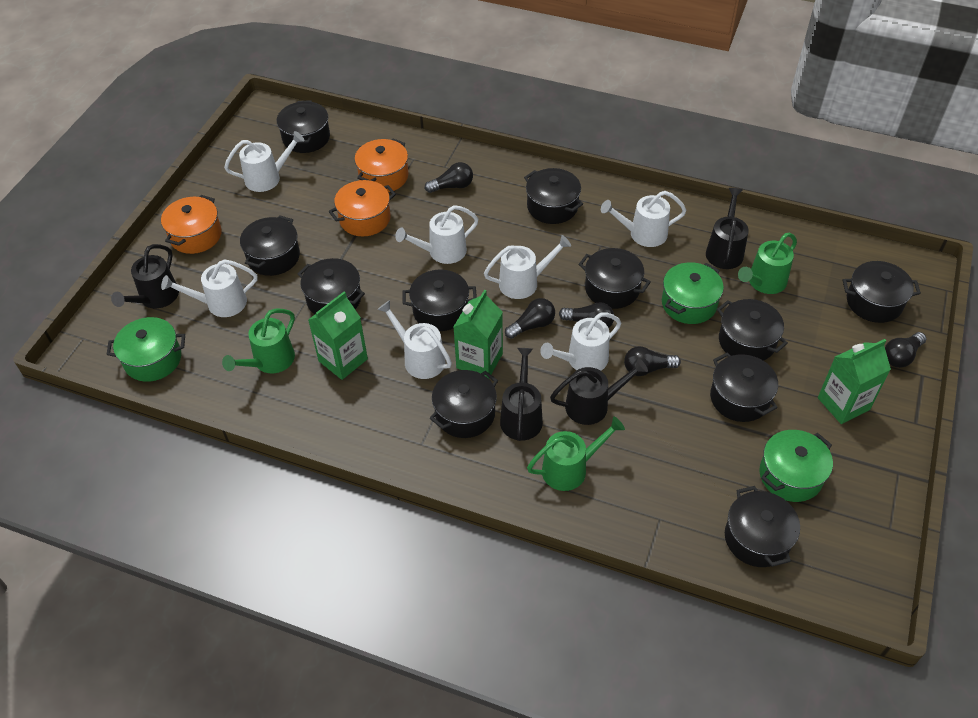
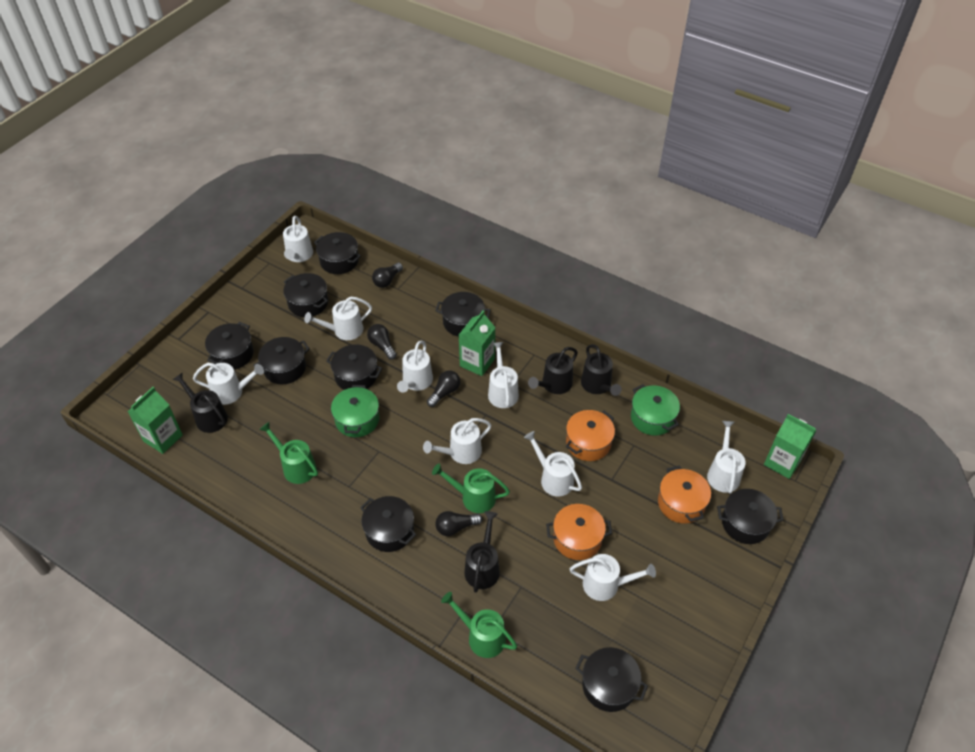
black light bulb: 5 -> 4
black pot: 11 -> 9
green pot: 3 -> 2
white watering can: 7 -> 9

